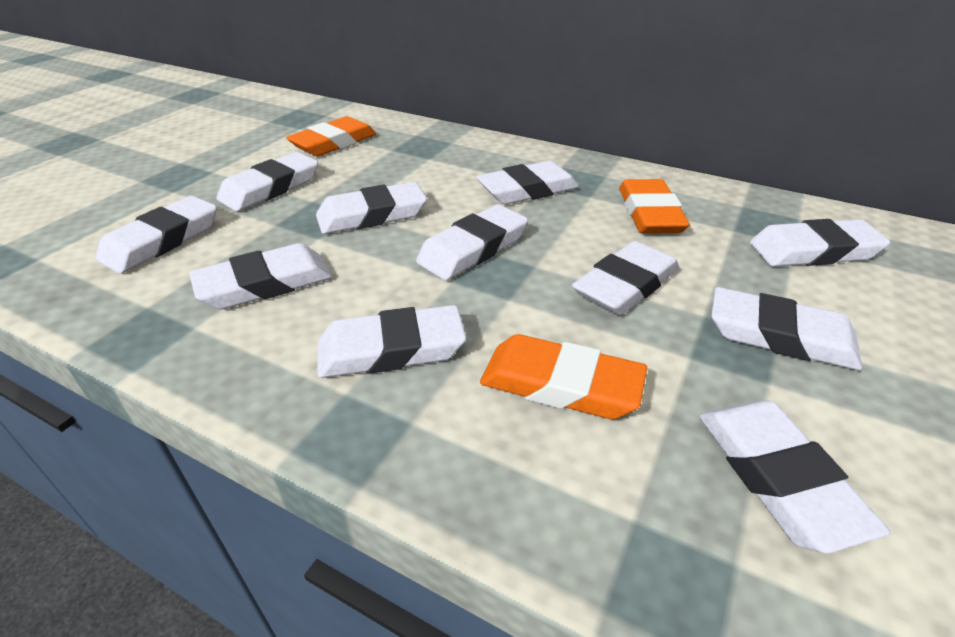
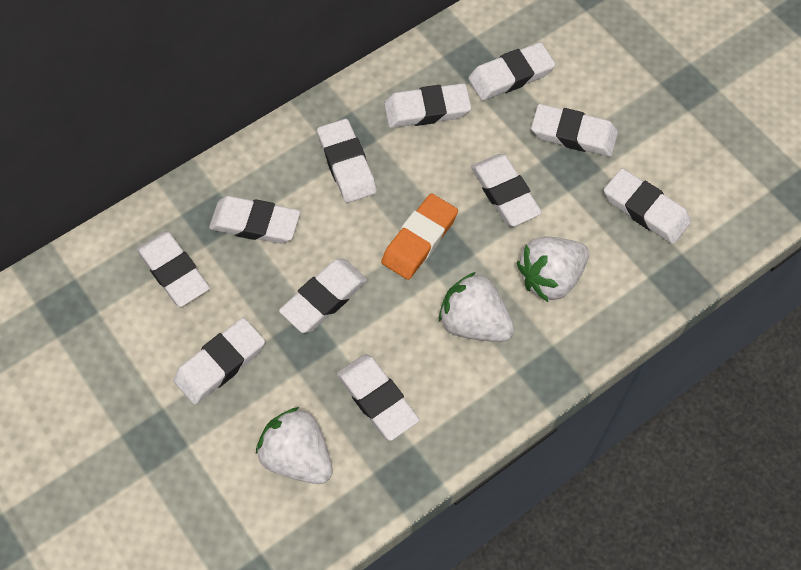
orange eraser: 3 -> 1
white strawberry: 0 -> 3

